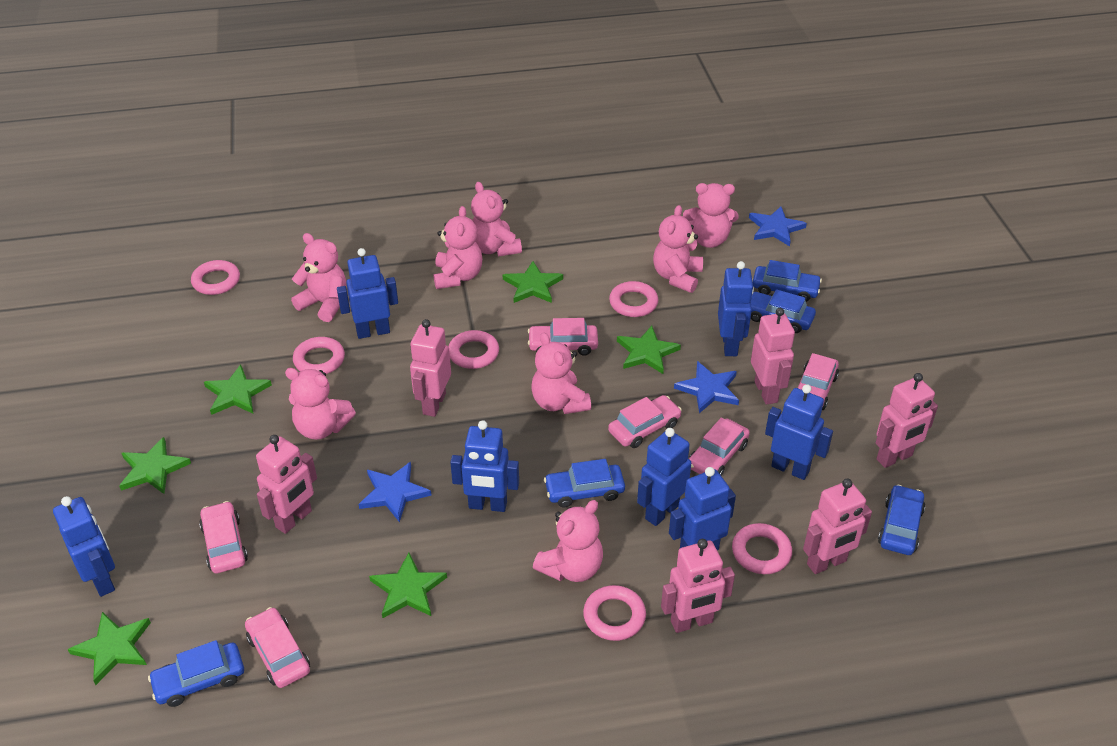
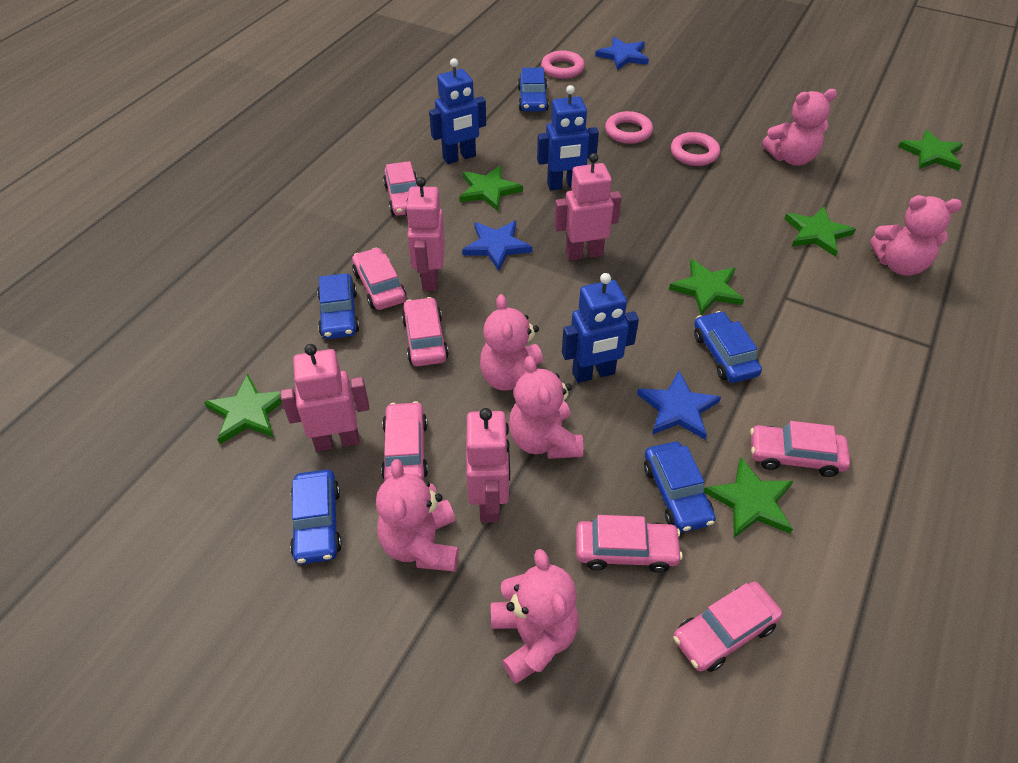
blue robot: 7 -> 3
pink car: 6 -> 7
pink ring: 6 -> 3
pink robot: 6 -> 4
pink teddy bear: 8 -> 6

